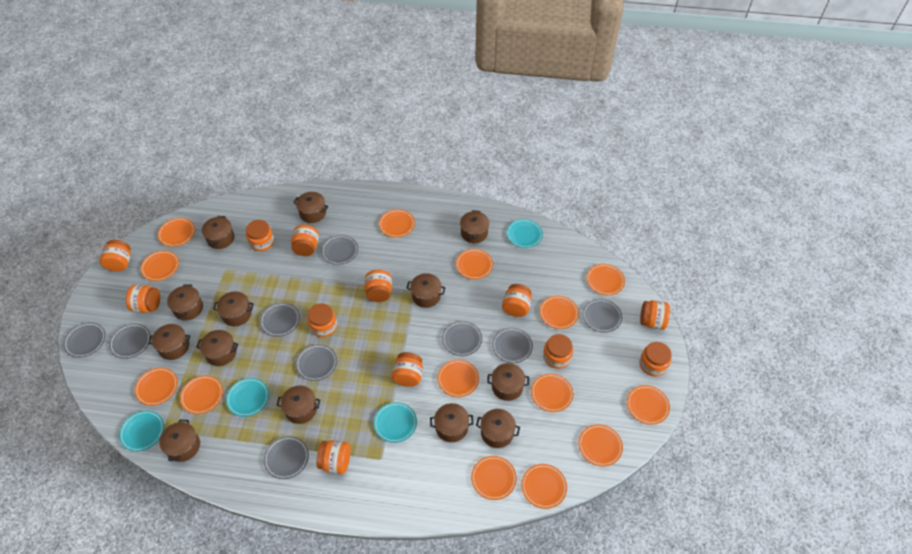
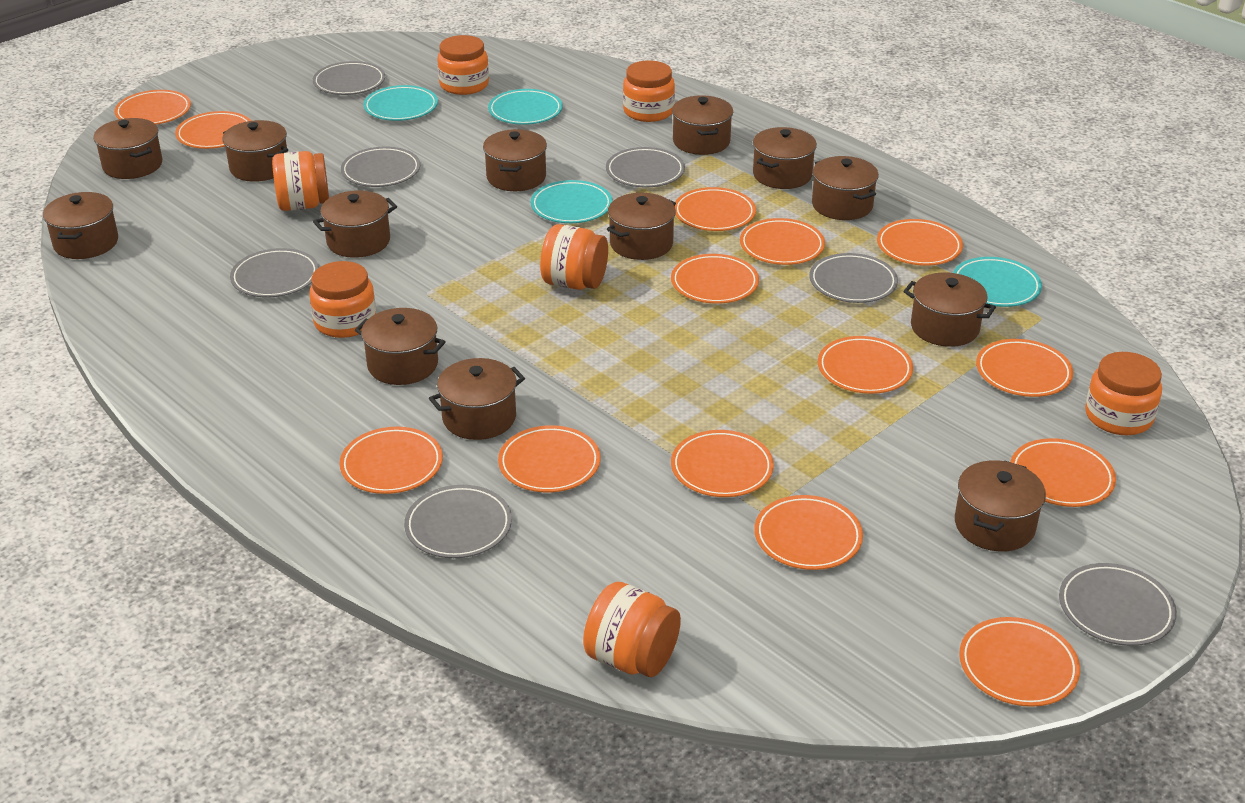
grey plate: 9 -> 7
orange jar: 12 -> 7

